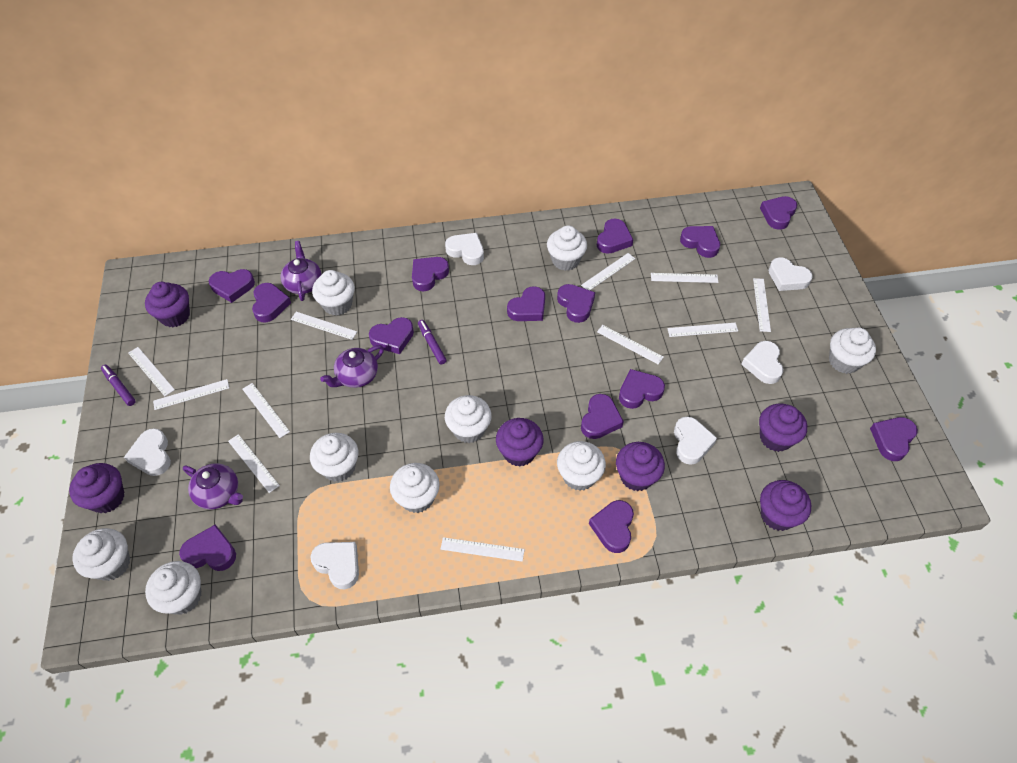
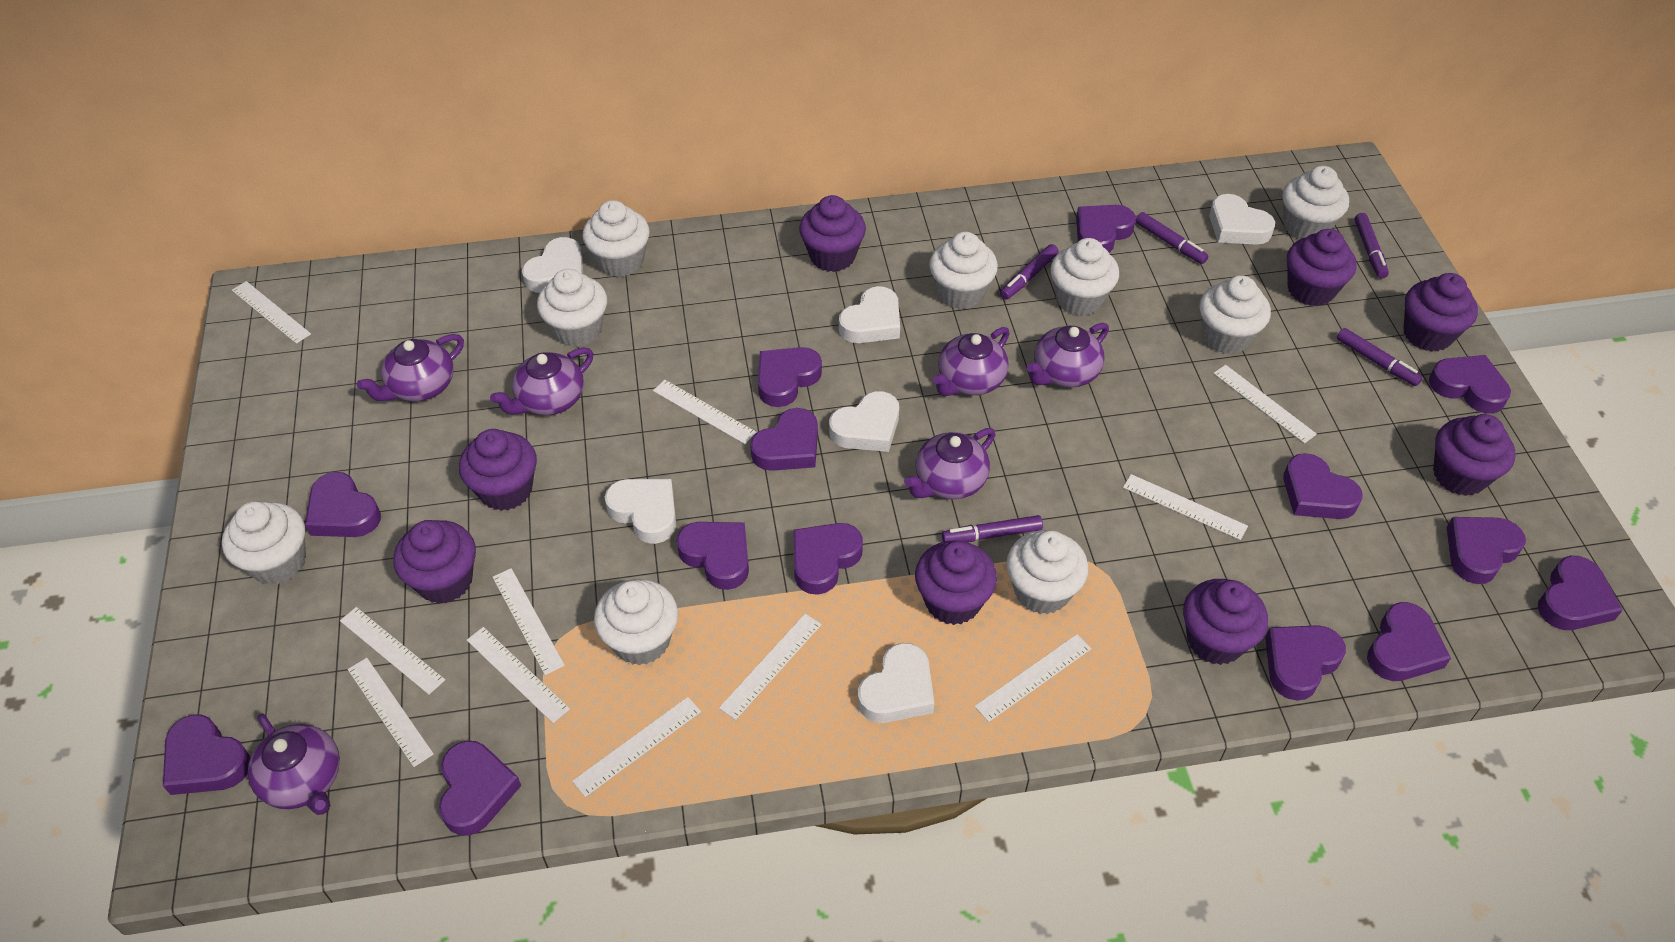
purple cupcake: 6 -> 8
purple marker: 2 -> 5
purple teapot: 3 -> 6

